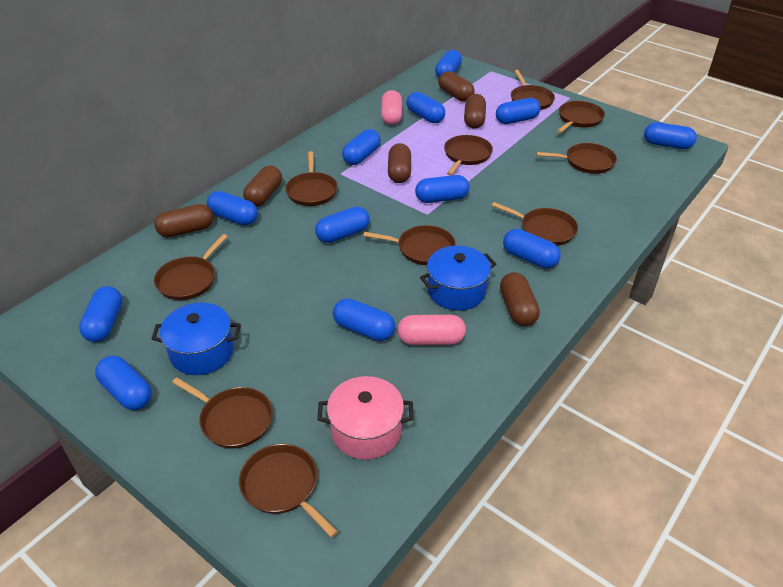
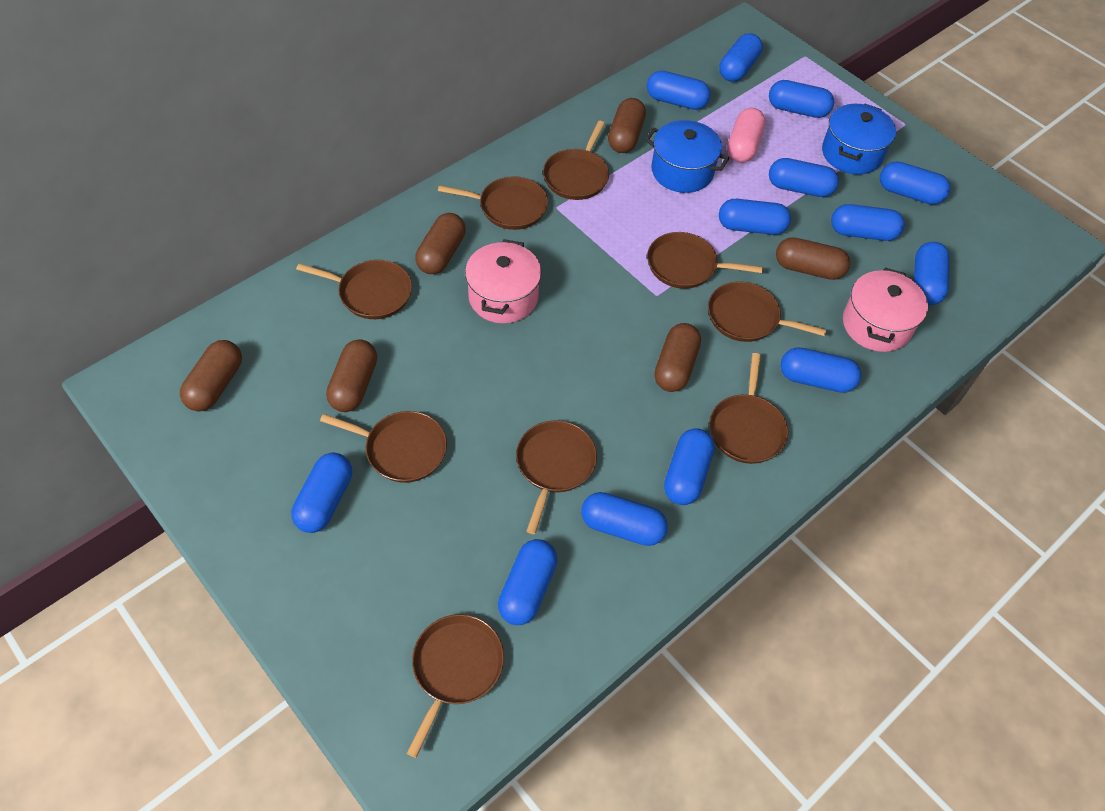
blue capsule: 12 -> 13
brown pan: 10 -> 9
pink capsule: 2 -> 1
pink pot: 1 -> 2

